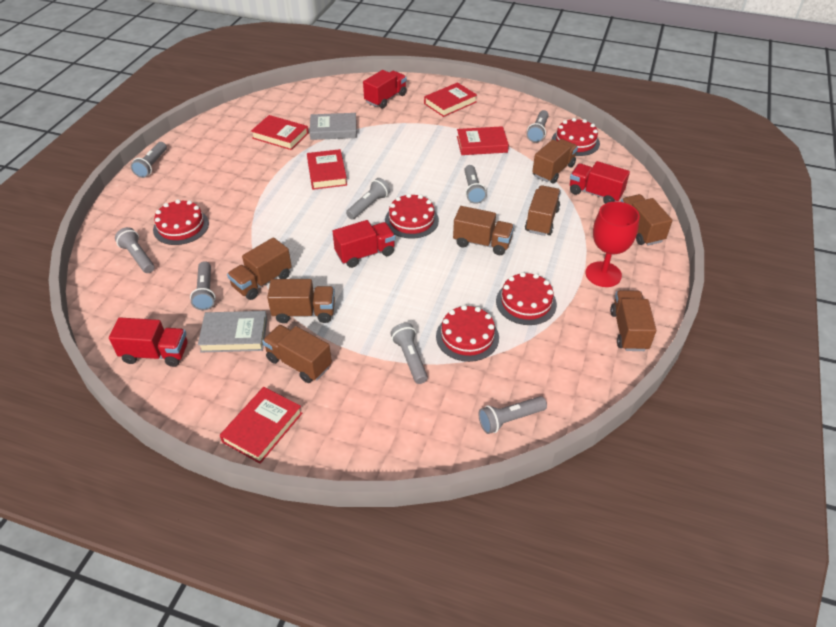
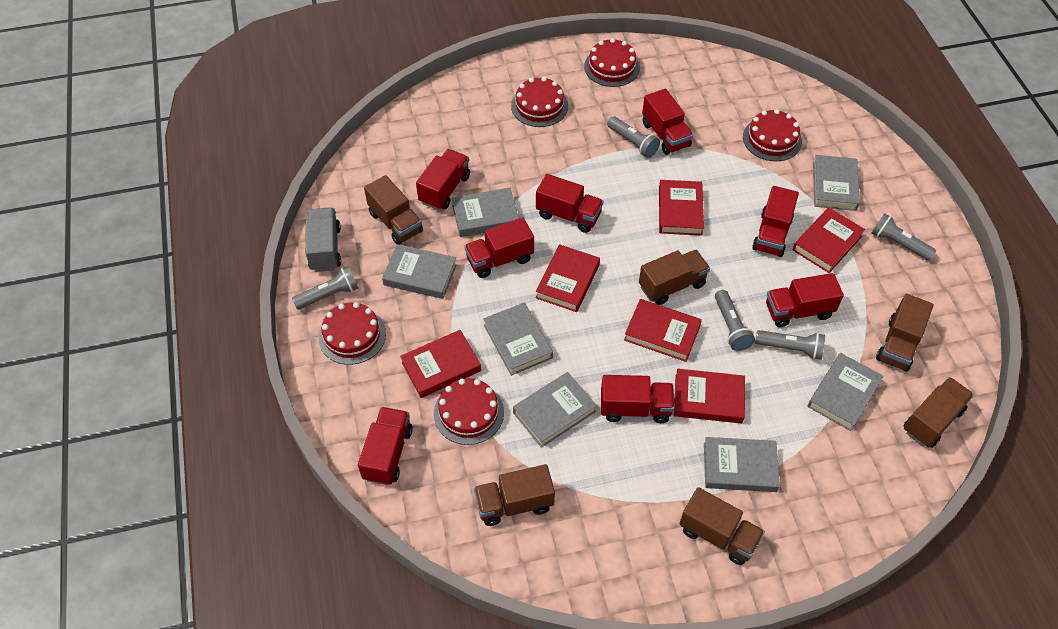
brown truck: 8 -> 6
grey book: 2 -> 7
grey flashlight: 8 -> 5
grey truck: 0 -> 1
red book: 5 -> 6
red goblet: 1 -> 0
red truck: 4 -> 8

